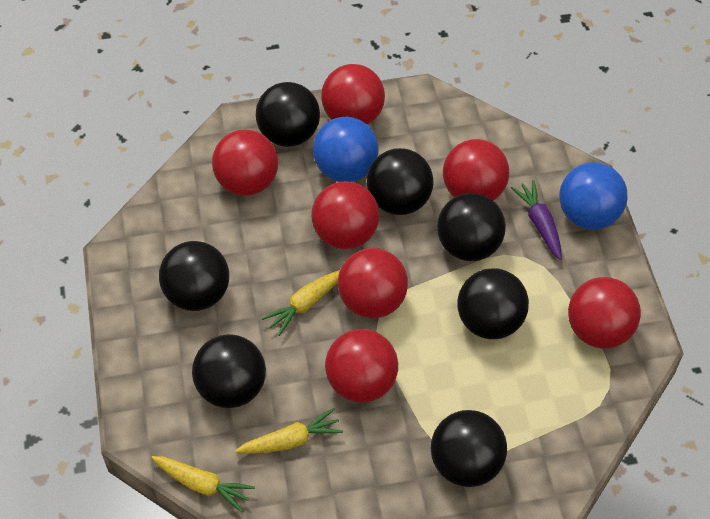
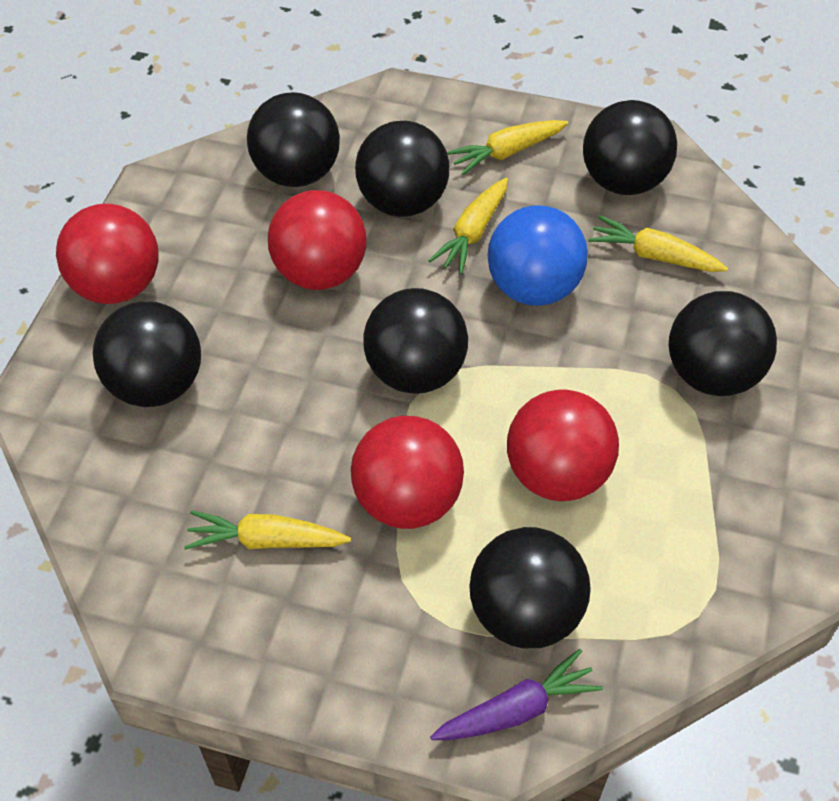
blue ball: 2 -> 1
red ball: 7 -> 4
yellow carrot: 3 -> 4

